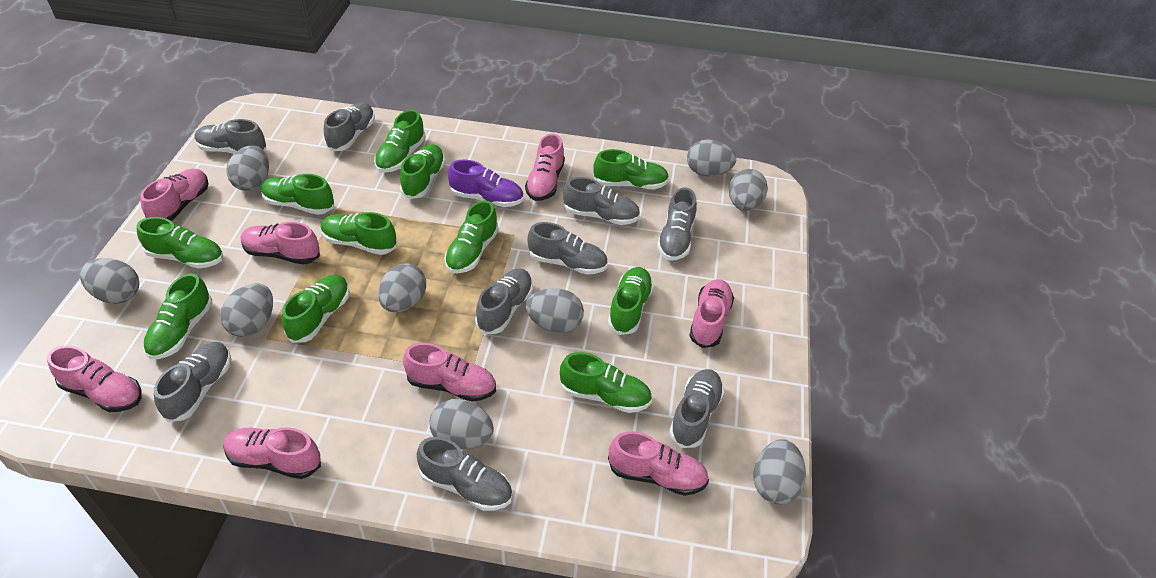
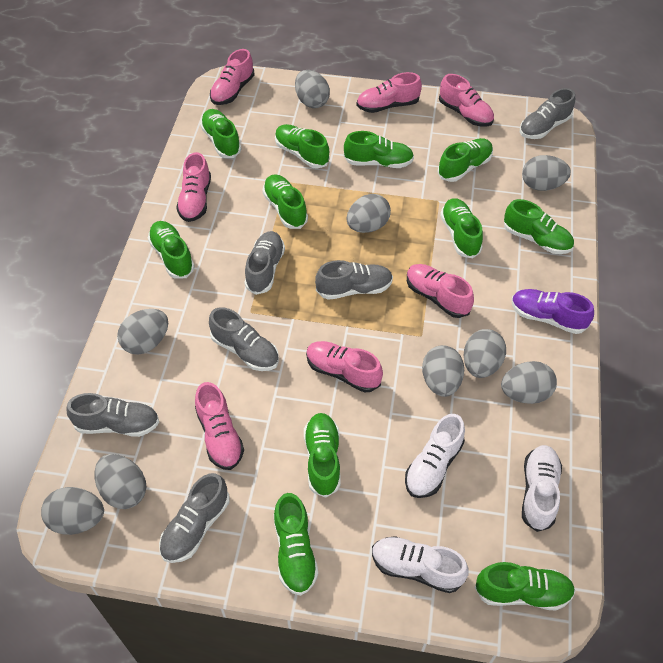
grey shoe: 9 -> 6
pink shoe: 8 -> 7
white shoe: 0 -> 3

